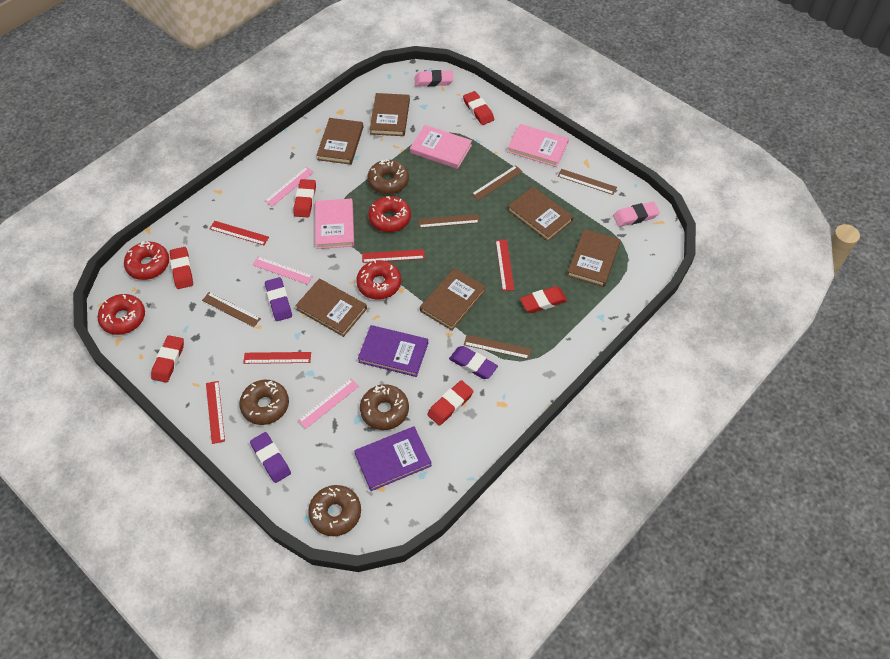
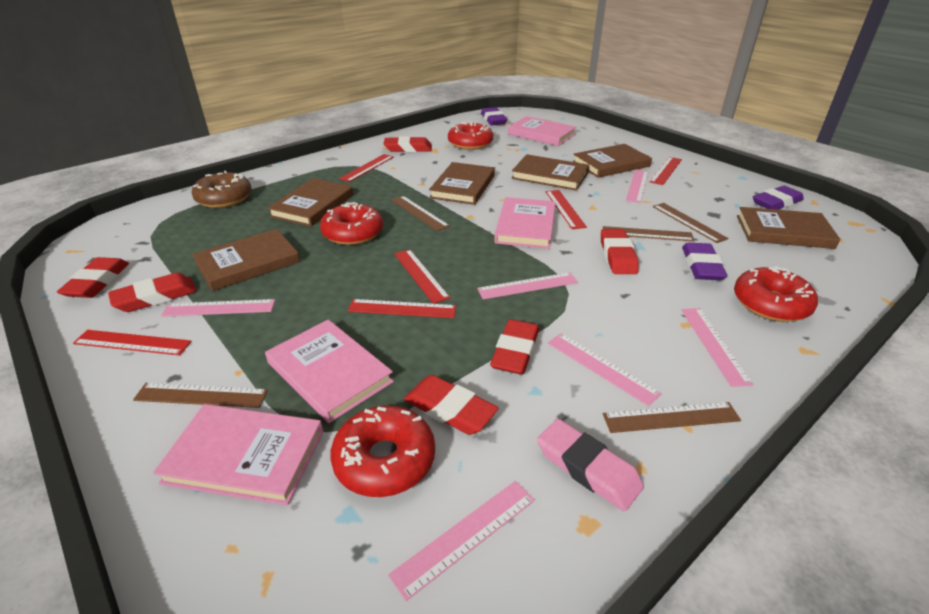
brown donut: 4 -> 1
pink book: 3 -> 4
pink eraser: 2 -> 1
pink ruler: 3 -> 6
purple book: 2 -> 0
red ruler: 5 -> 6

